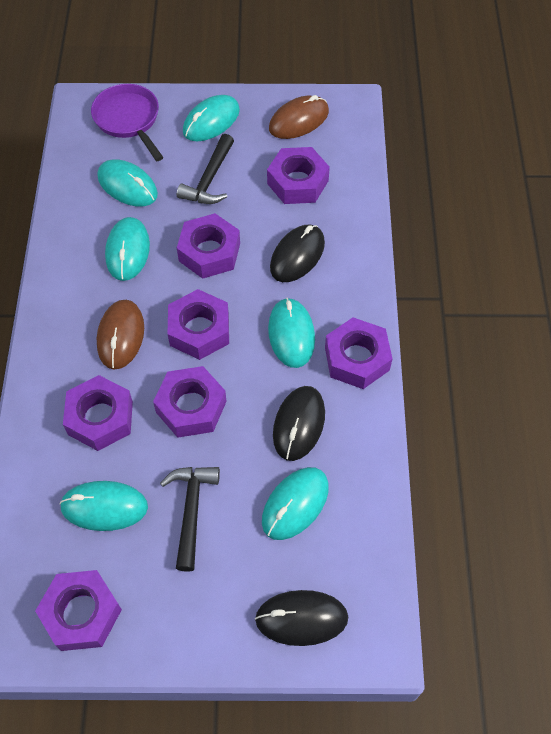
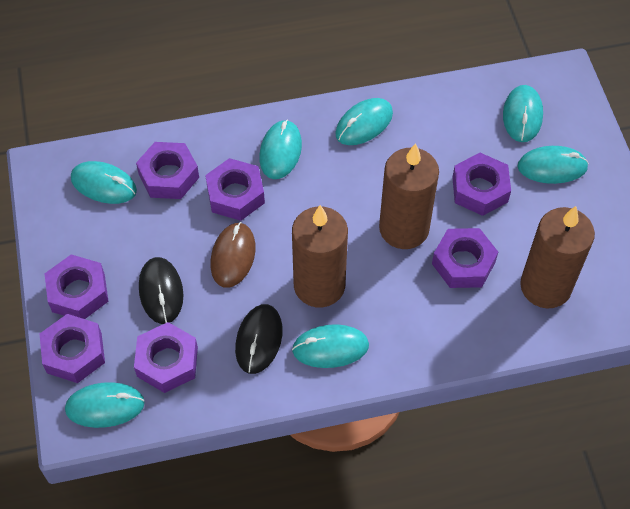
black hammer: 2 -> 0
black mouse: 3 -> 2
brown candle: 0 -> 3
brown mouse: 2 -> 1
purple pan: 1 -> 0
turquoise mouse: 6 -> 7

